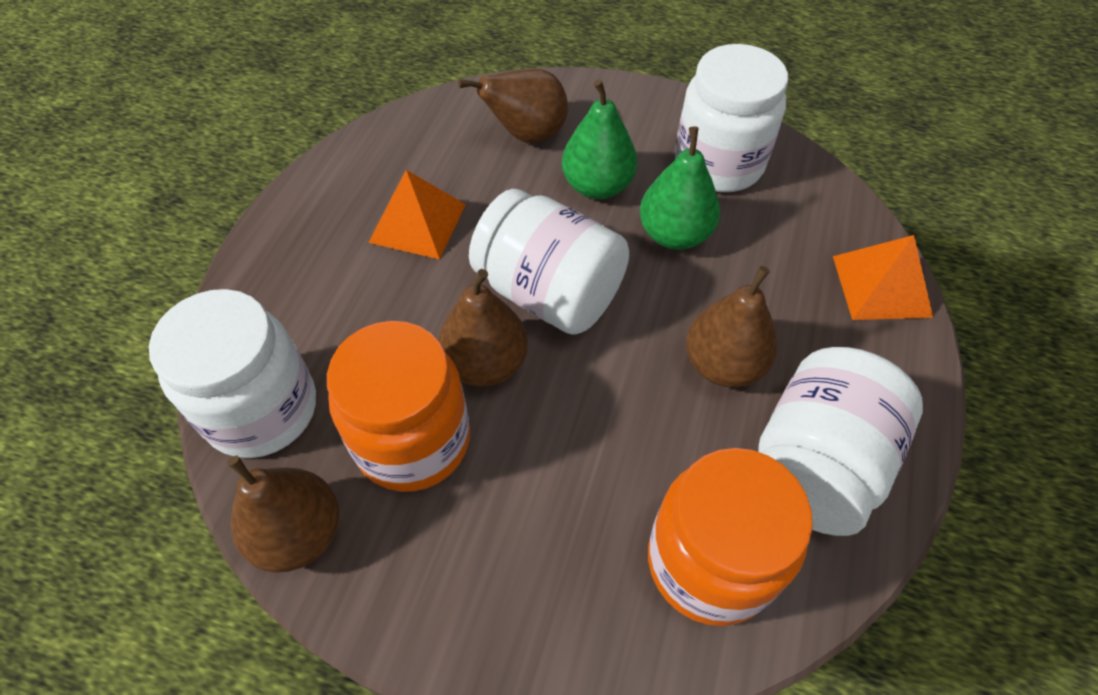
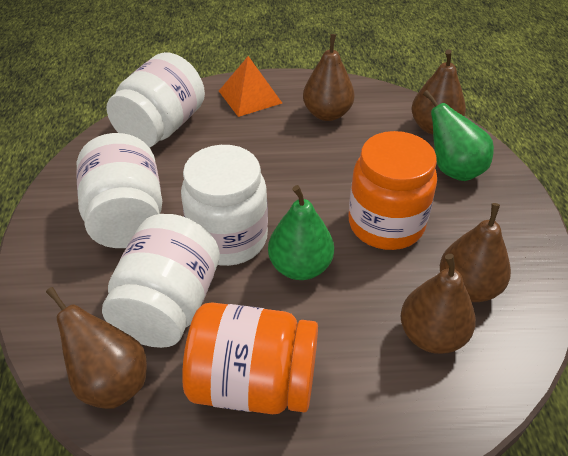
brown pear: 4 -> 5
orange pyramid: 2 -> 1

